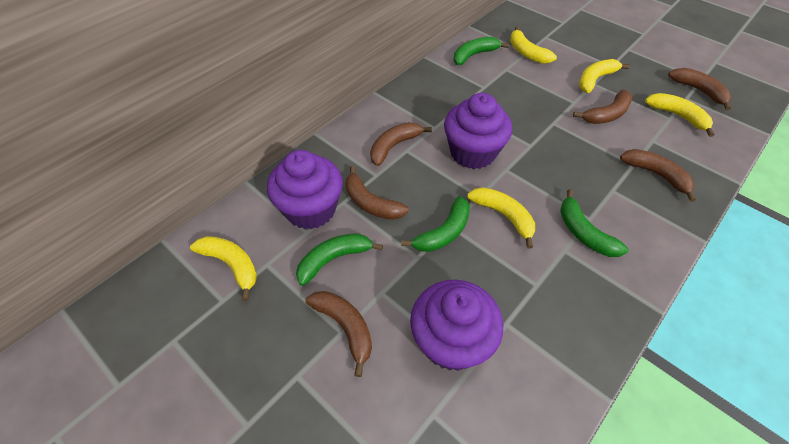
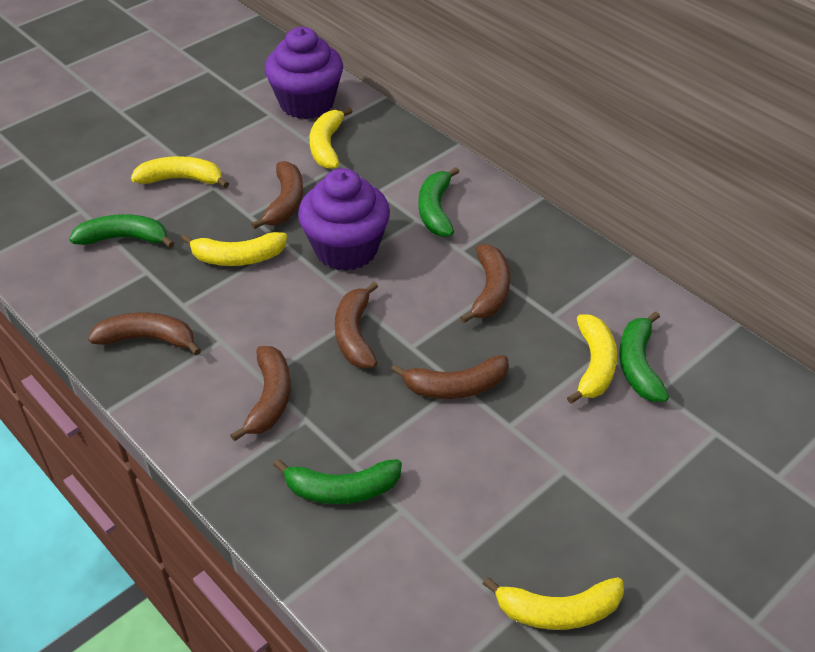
purple cupcake: 3 -> 2

